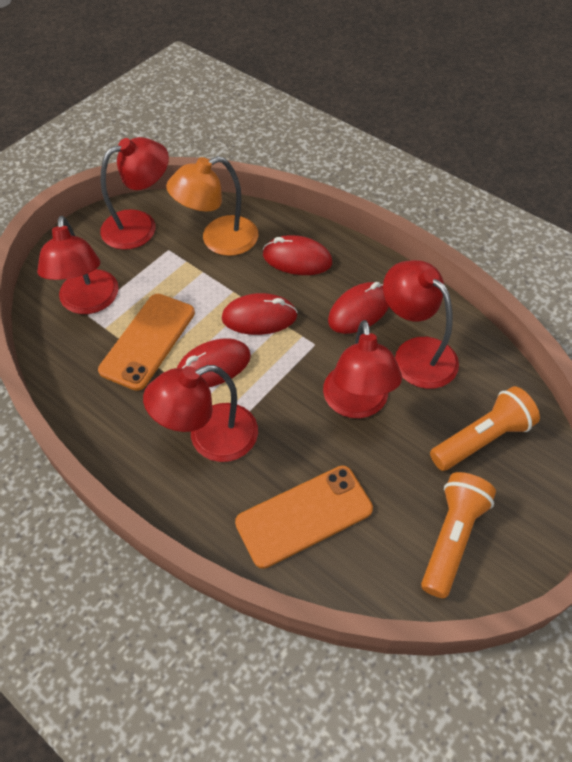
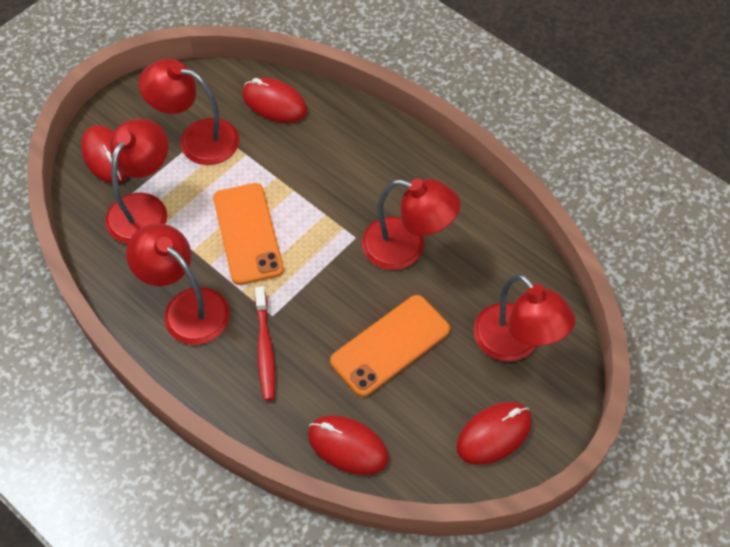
orange flashlight: 2 -> 0
orange lamp: 1 -> 0
red toothbrush: 0 -> 1

